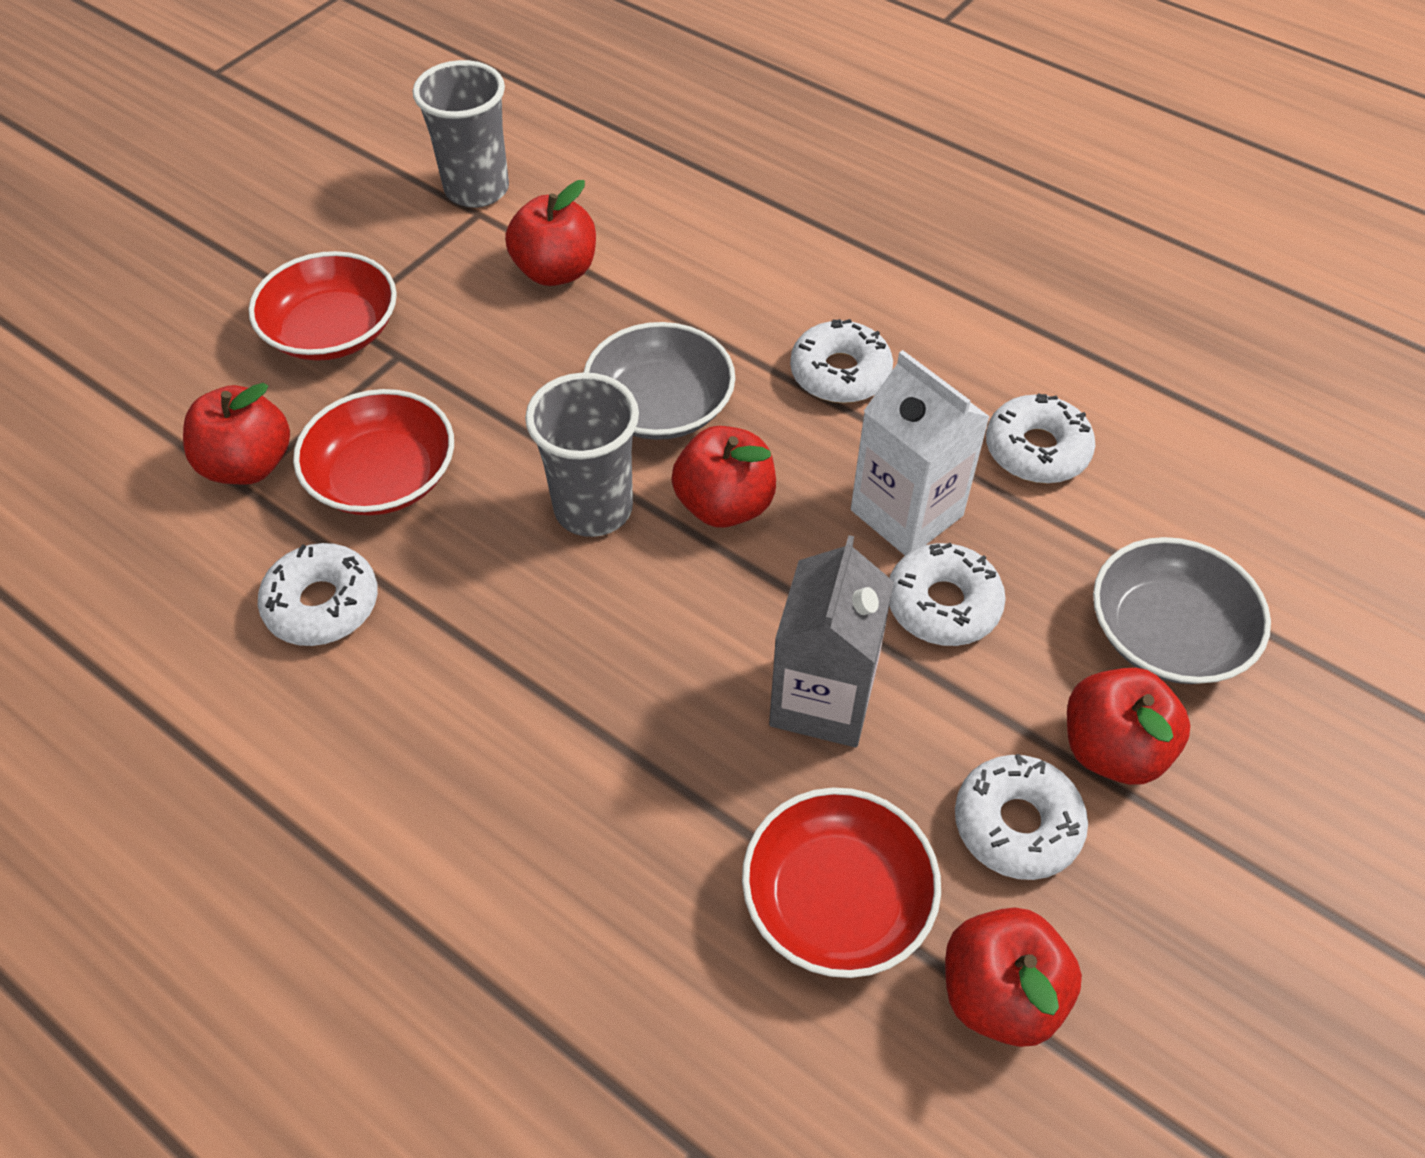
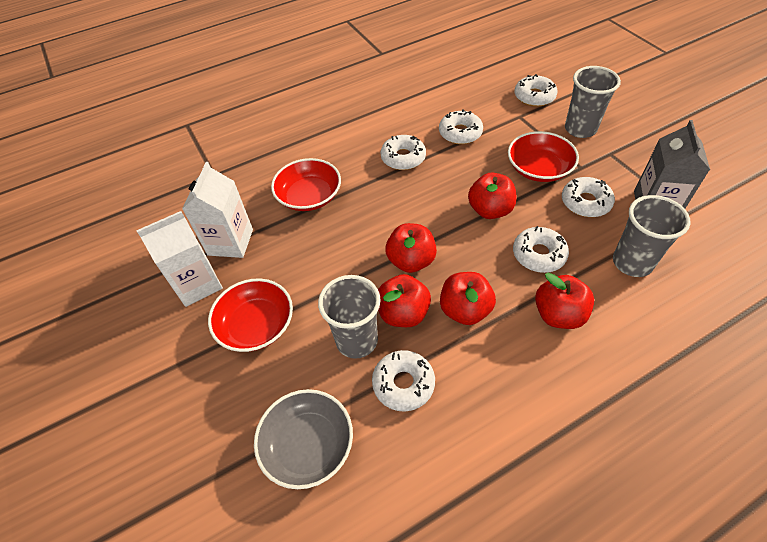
grey bowl: 2 -> 1
grey cup: 2 -> 3
white carton: 1 -> 2
white donut: 5 -> 6

